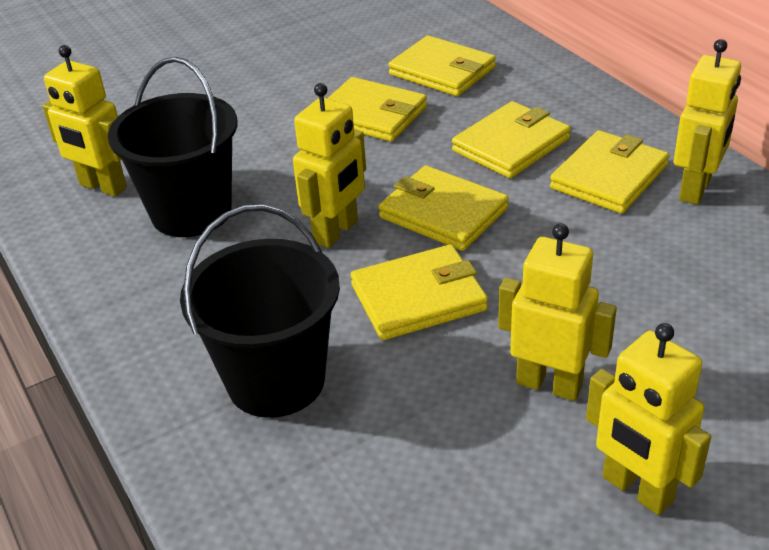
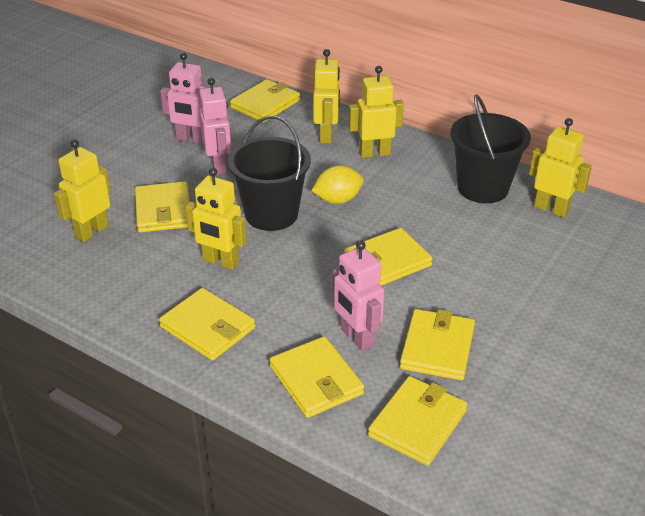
pink robot: 0 -> 3
yellow lemon: 0 -> 1
yellow wallet: 6 -> 7

